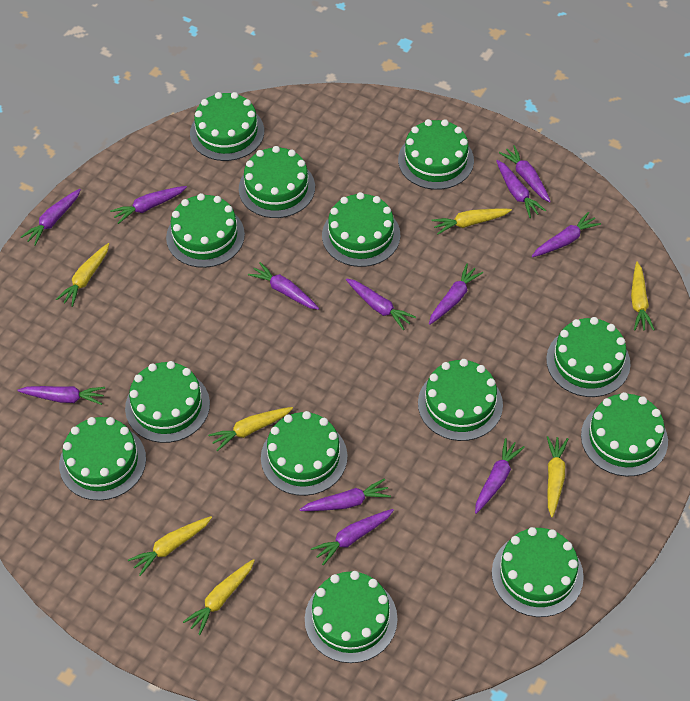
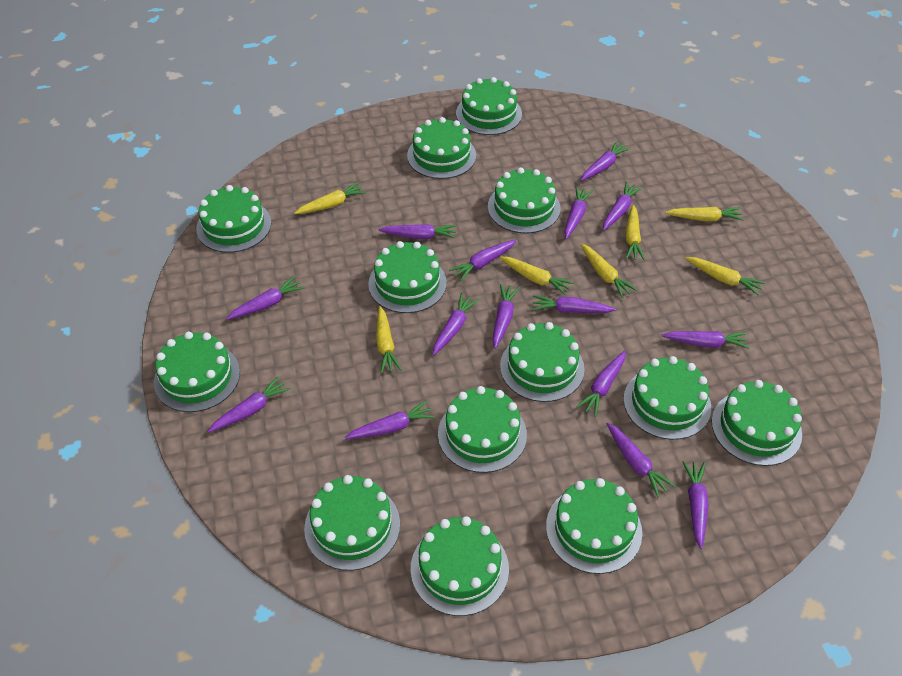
purple carrot: 12 -> 15

